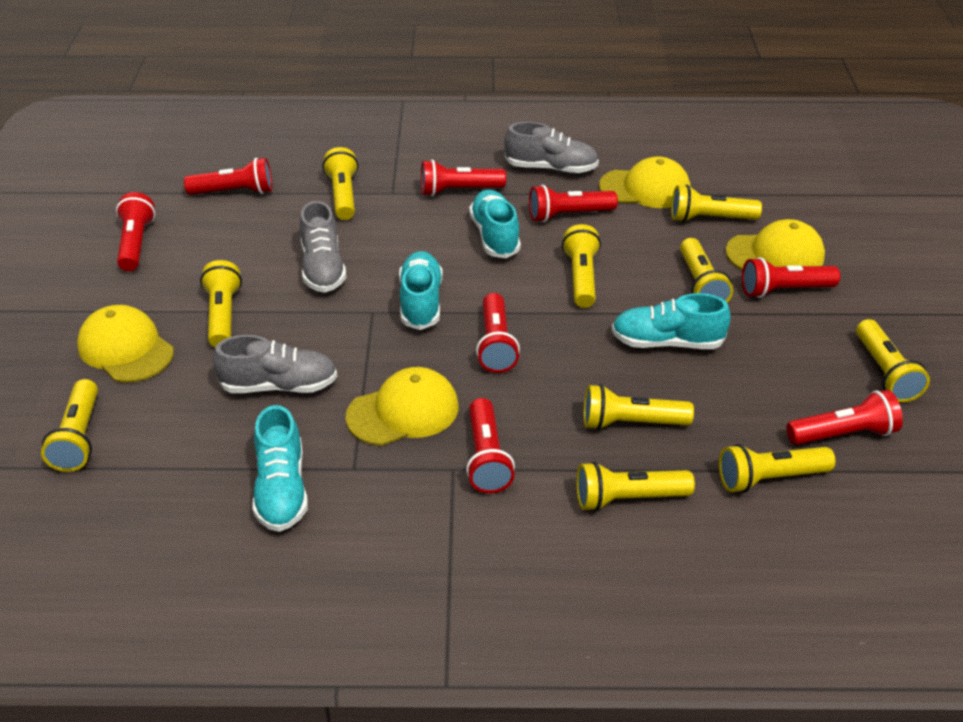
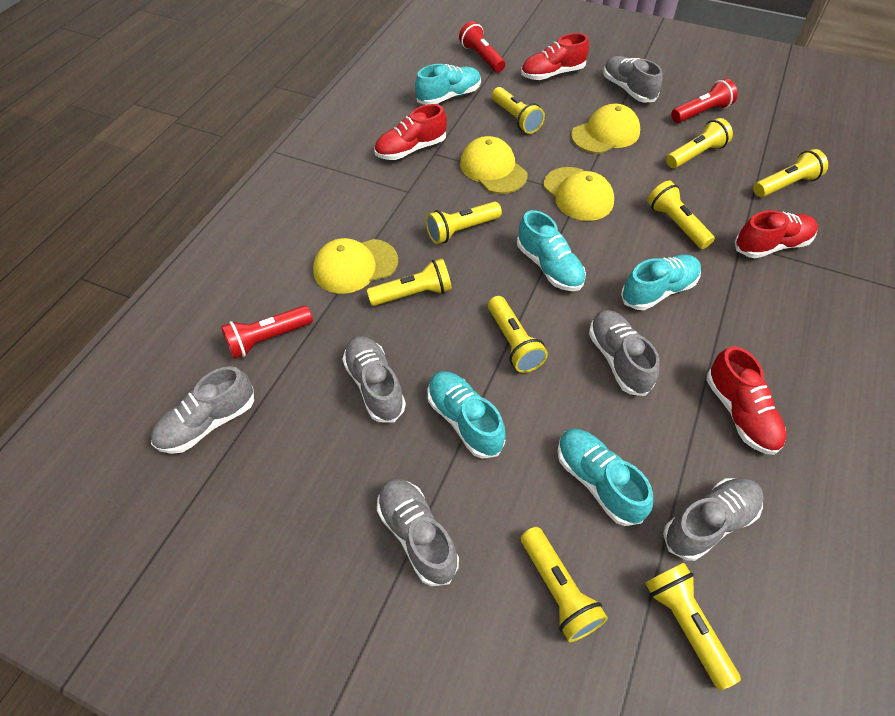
grey shoe: 3 -> 6
red flashlight: 8 -> 3
red shoe: 0 -> 4
turquoise shoe: 4 -> 5
yellow flashlight: 10 -> 9

